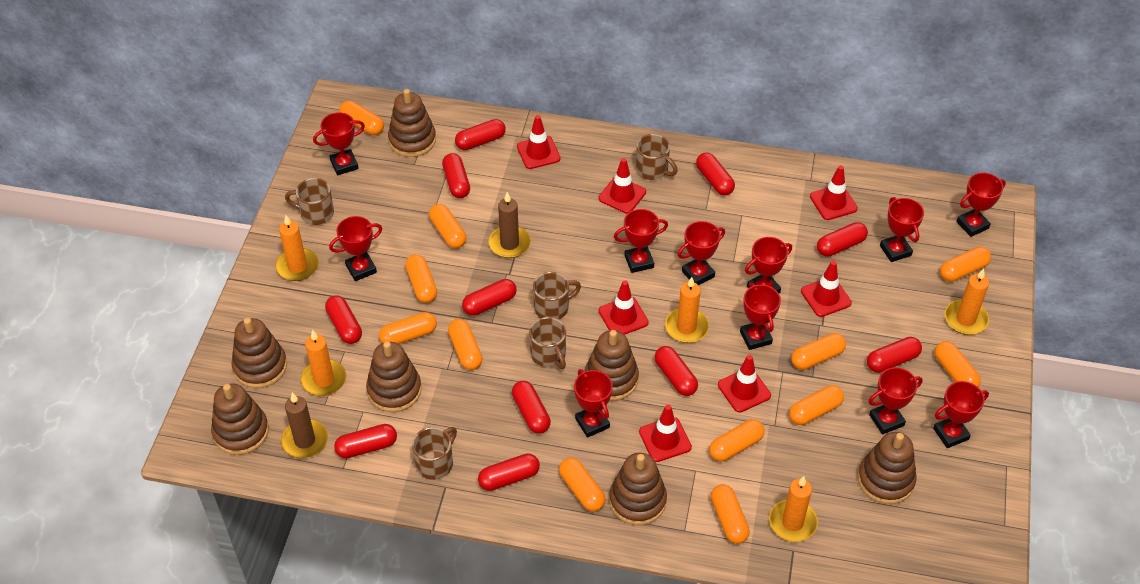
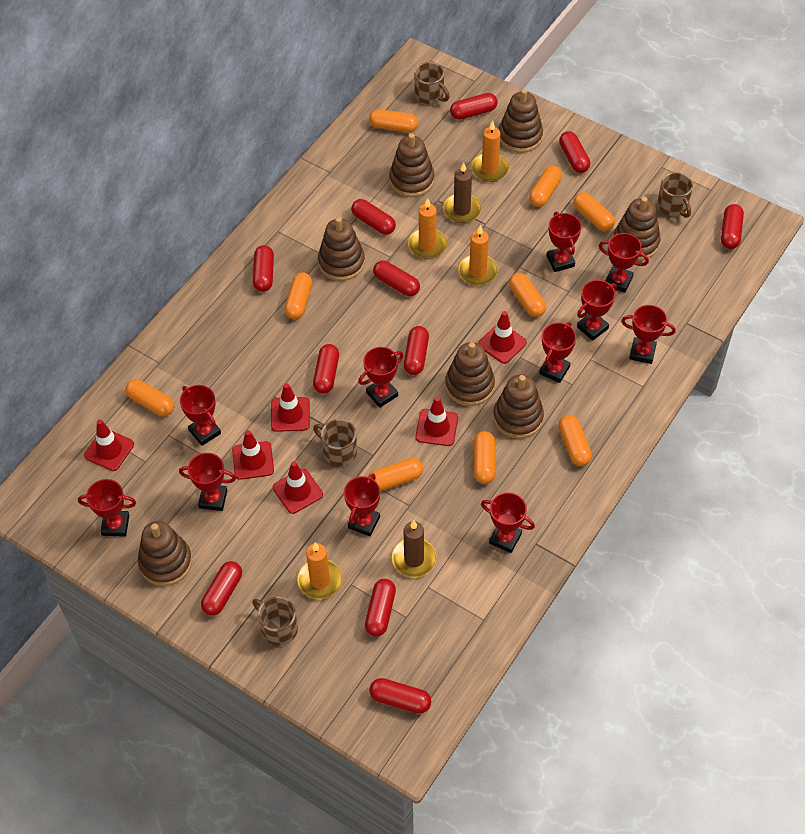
brown mug: 5 -> 4
orange candle: 5 -> 4
orange capsule: 12 -> 9
red traffic cone: 7 -> 6

